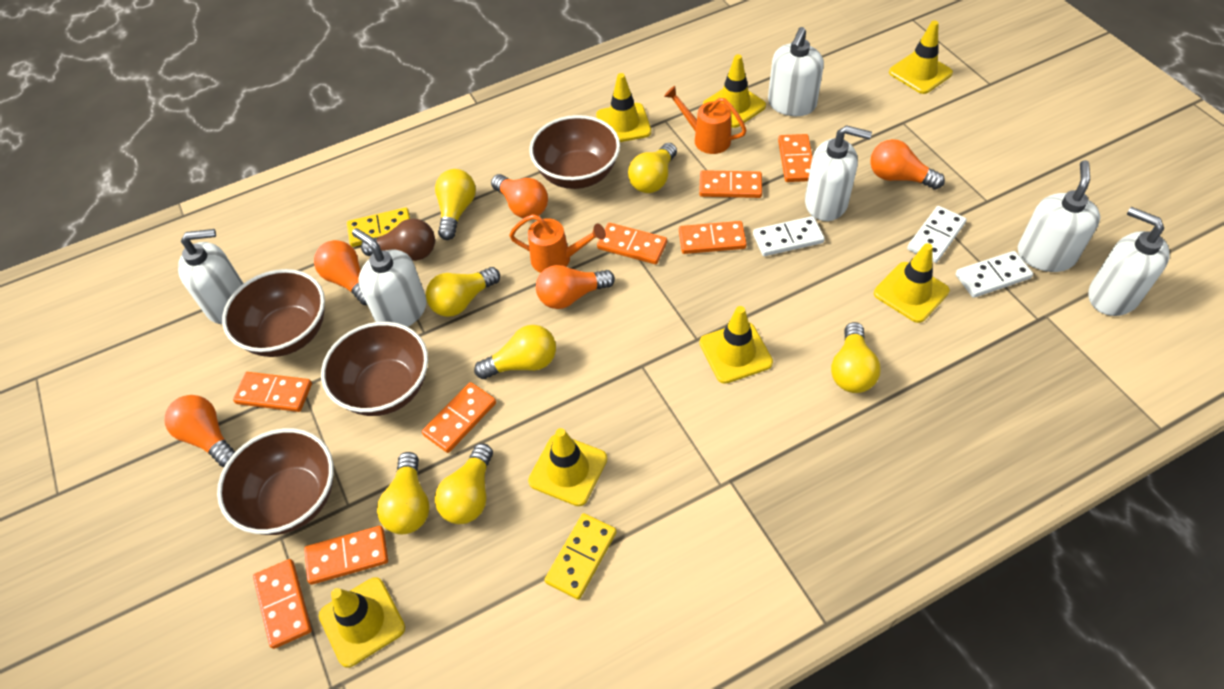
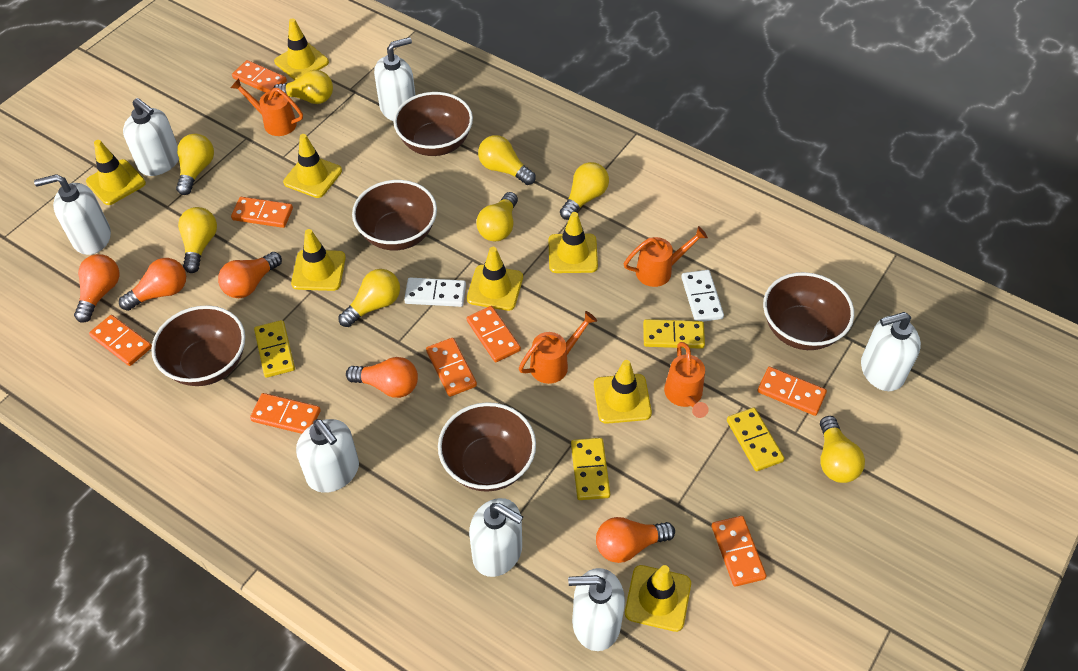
brown bowl: 4 -> 5
brown light bulb: 1 -> 0
orange watering can: 2 -> 4
white domino: 3 -> 2
white soap dispenser: 6 -> 7
yellow domino: 2 -> 4
yellow light bulb: 7 -> 8
yellow traffic cone: 7 -> 8

